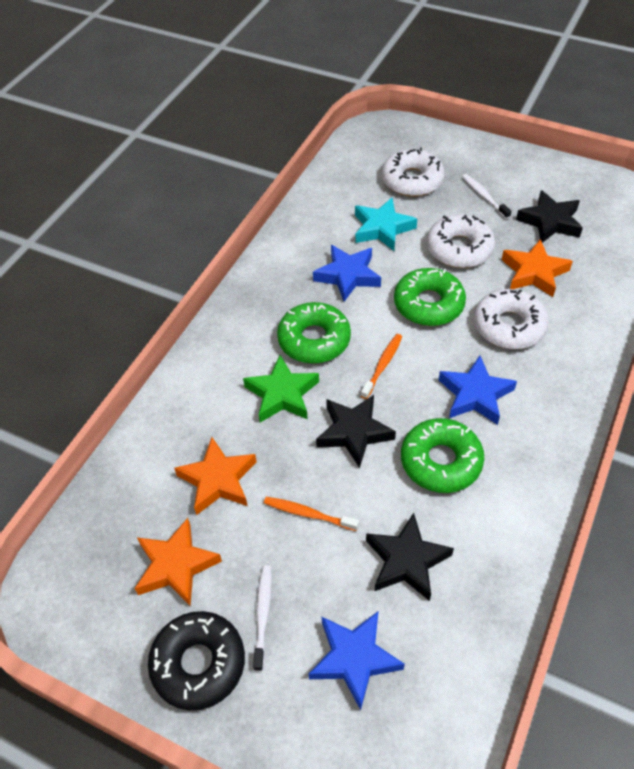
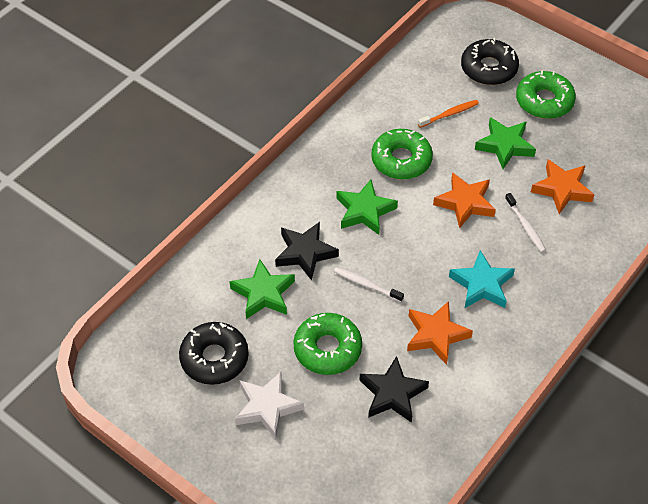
black donut: 1 -> 2
black star: 3 -> 2
blue star: 3 -> 0
green star: 1 -> 3
orange toothbrush: 2 -> 1
white donut: 3 -> 0
white star: 0 -> 1

